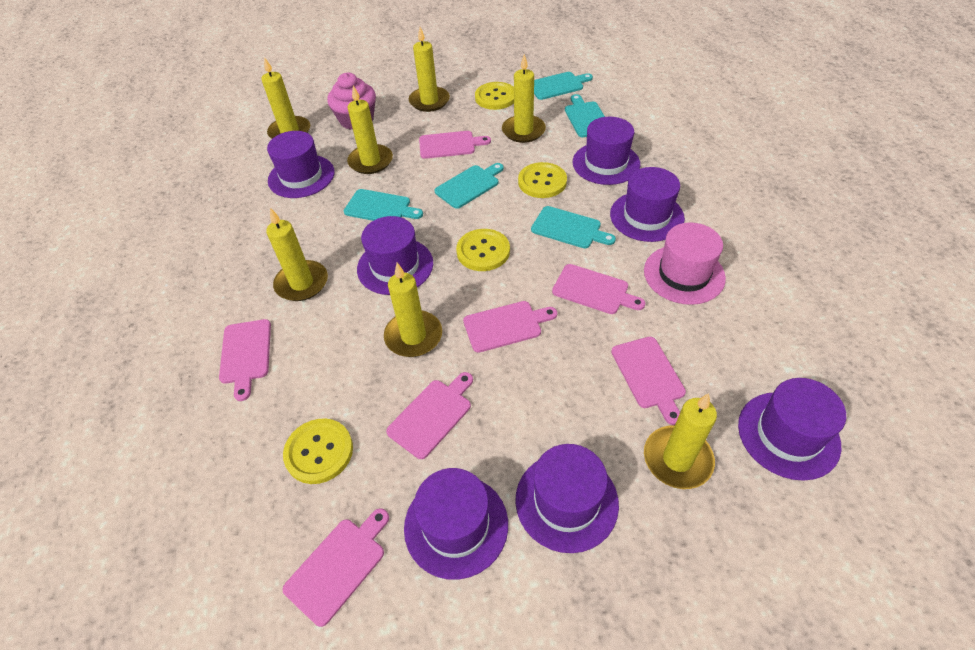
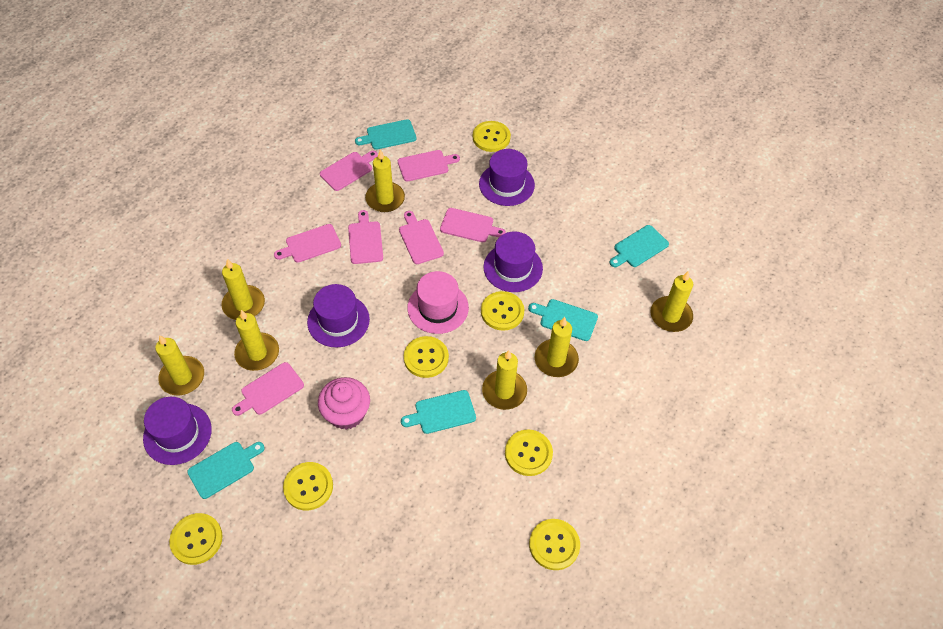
purple hat: 7 -> 4
yellow button: 4 -> 7

